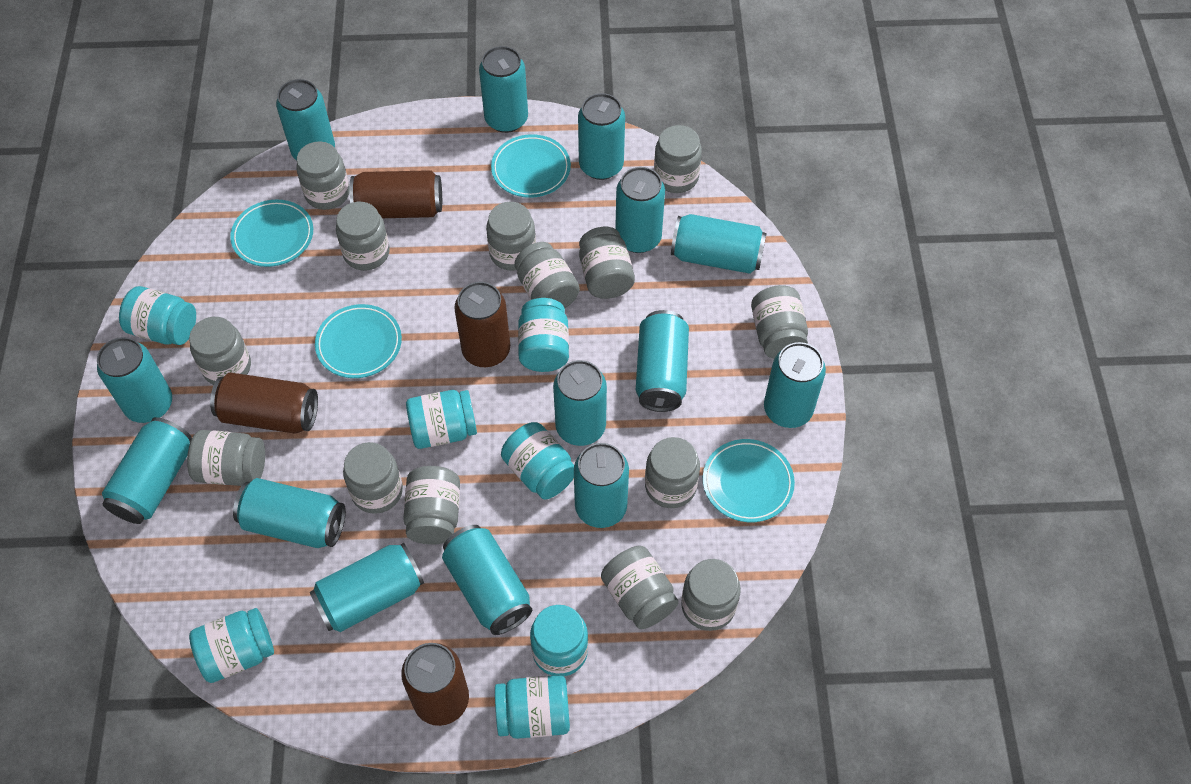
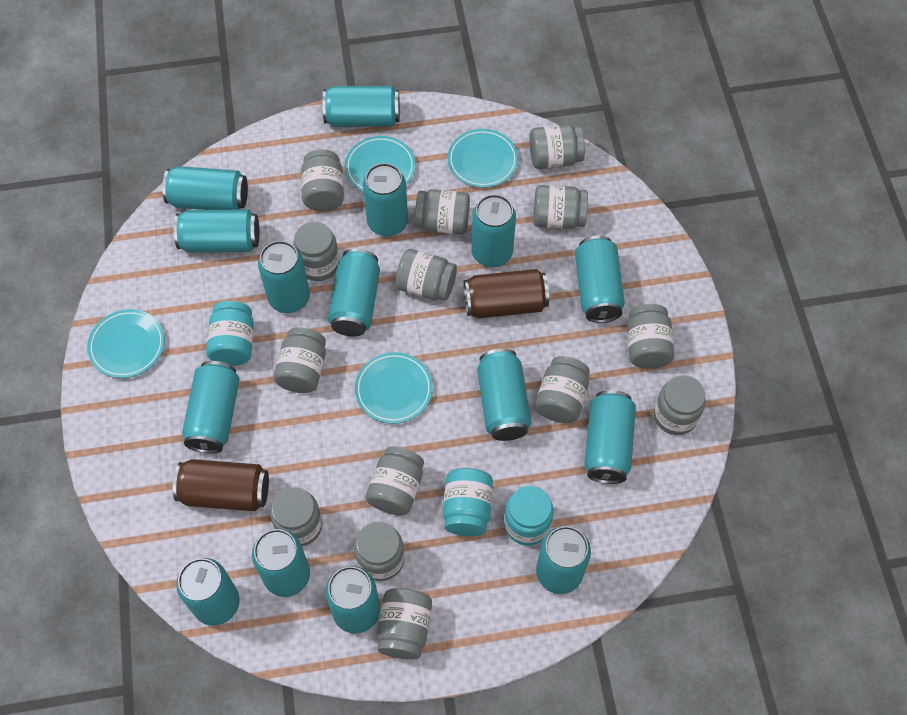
brown can: 4 -> 2
turquoise can: 14 -> 15
turquoise jar: 7 -> 3

